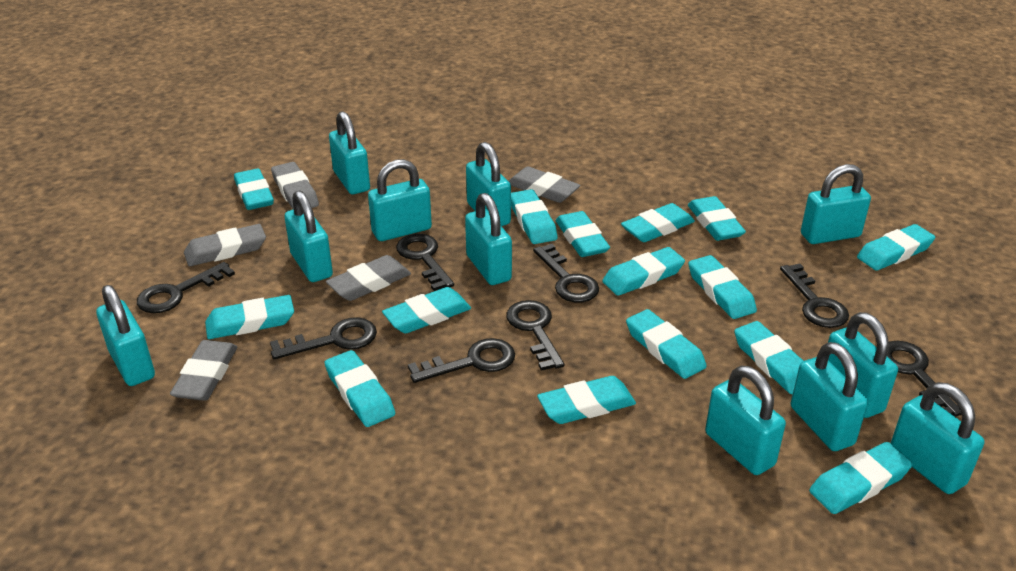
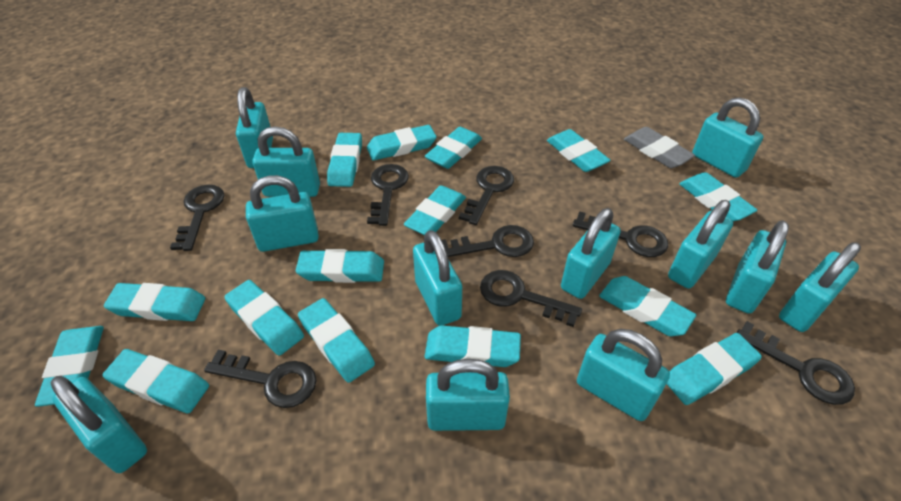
grey eraser: 5 -> 1
turquoise padlock: 11 -> 12

